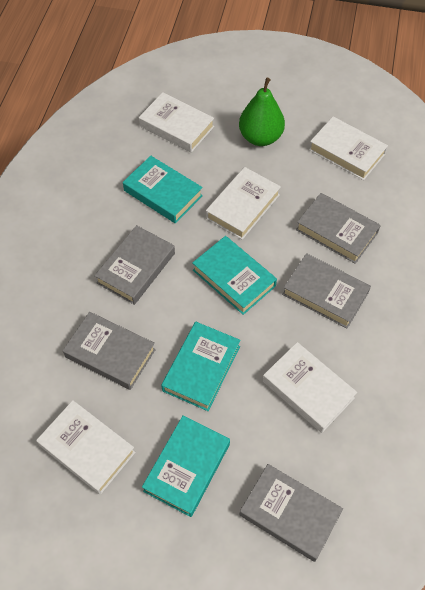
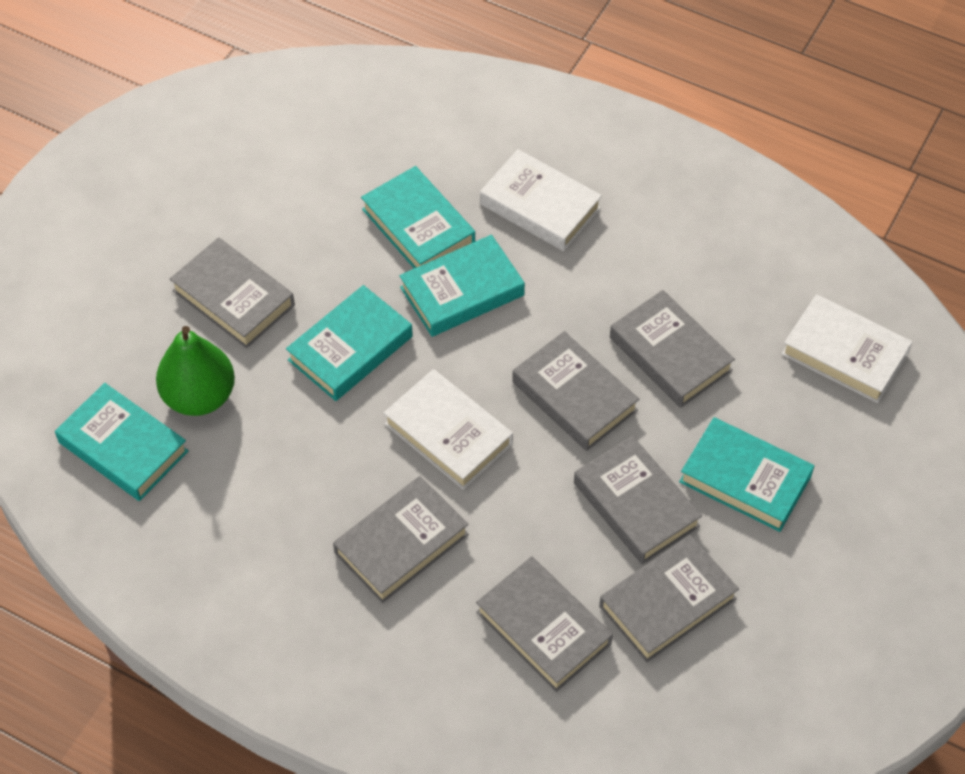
grey book: 5 -> 7
turquoise book: 4 -> 5
white book: 5 -> 3

